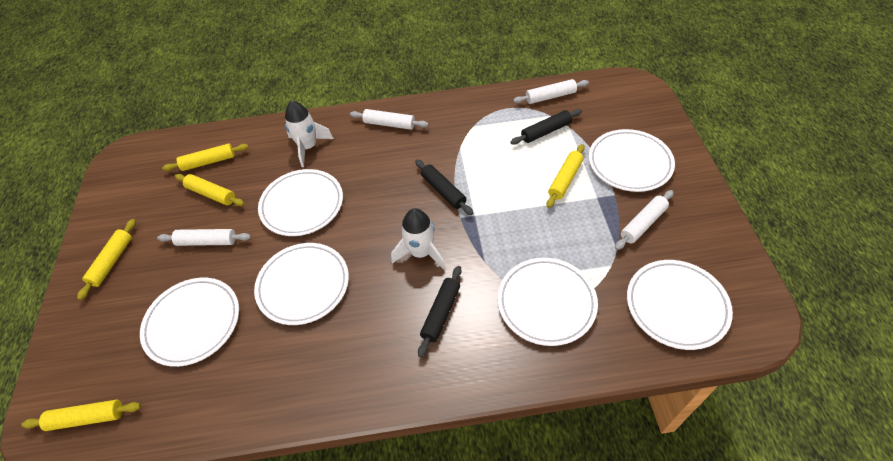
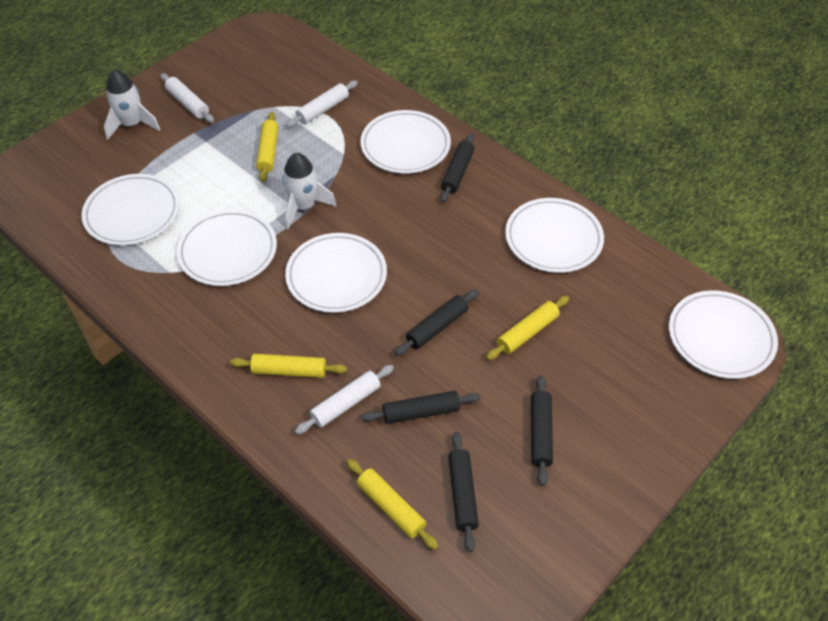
black rolling pin: 3 -> 5
white rolling pin: 4 -> 3
yellow rolling pin: 5 -> 4

